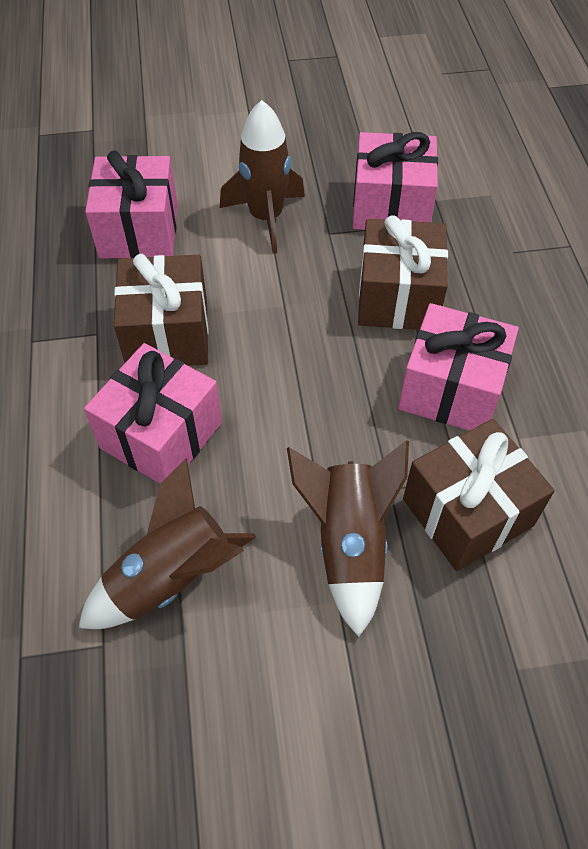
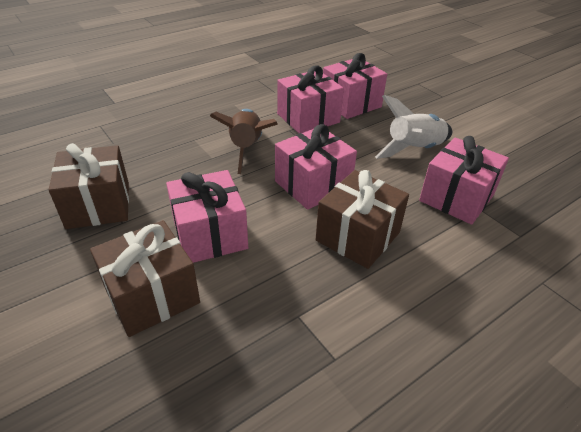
brown rocket: 3 -> 1
pink gift: 4 -> 5
white rocket: 0 -> 1

